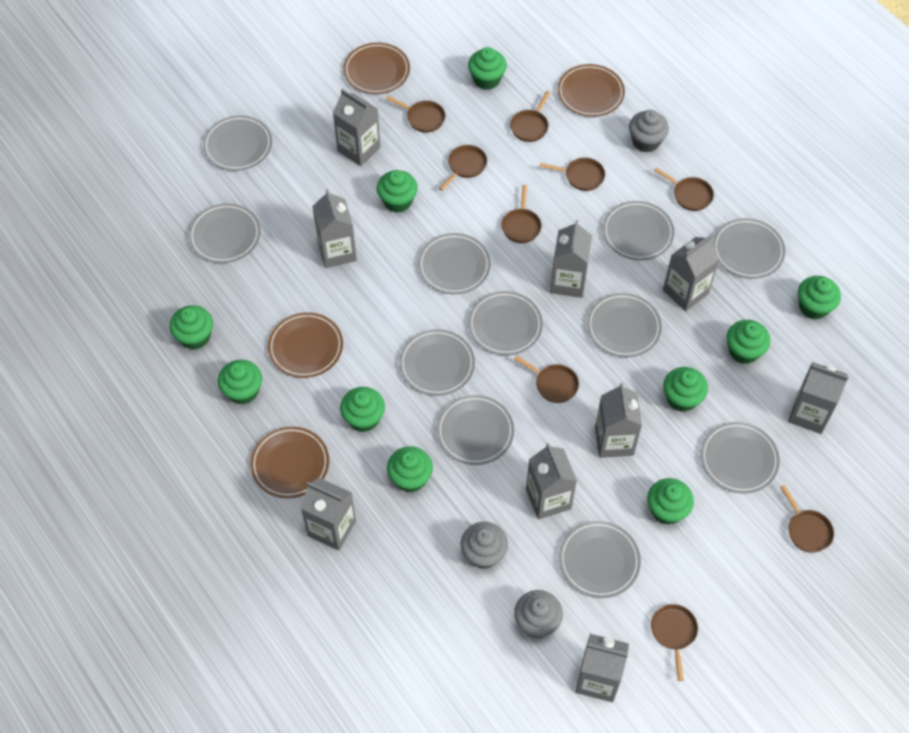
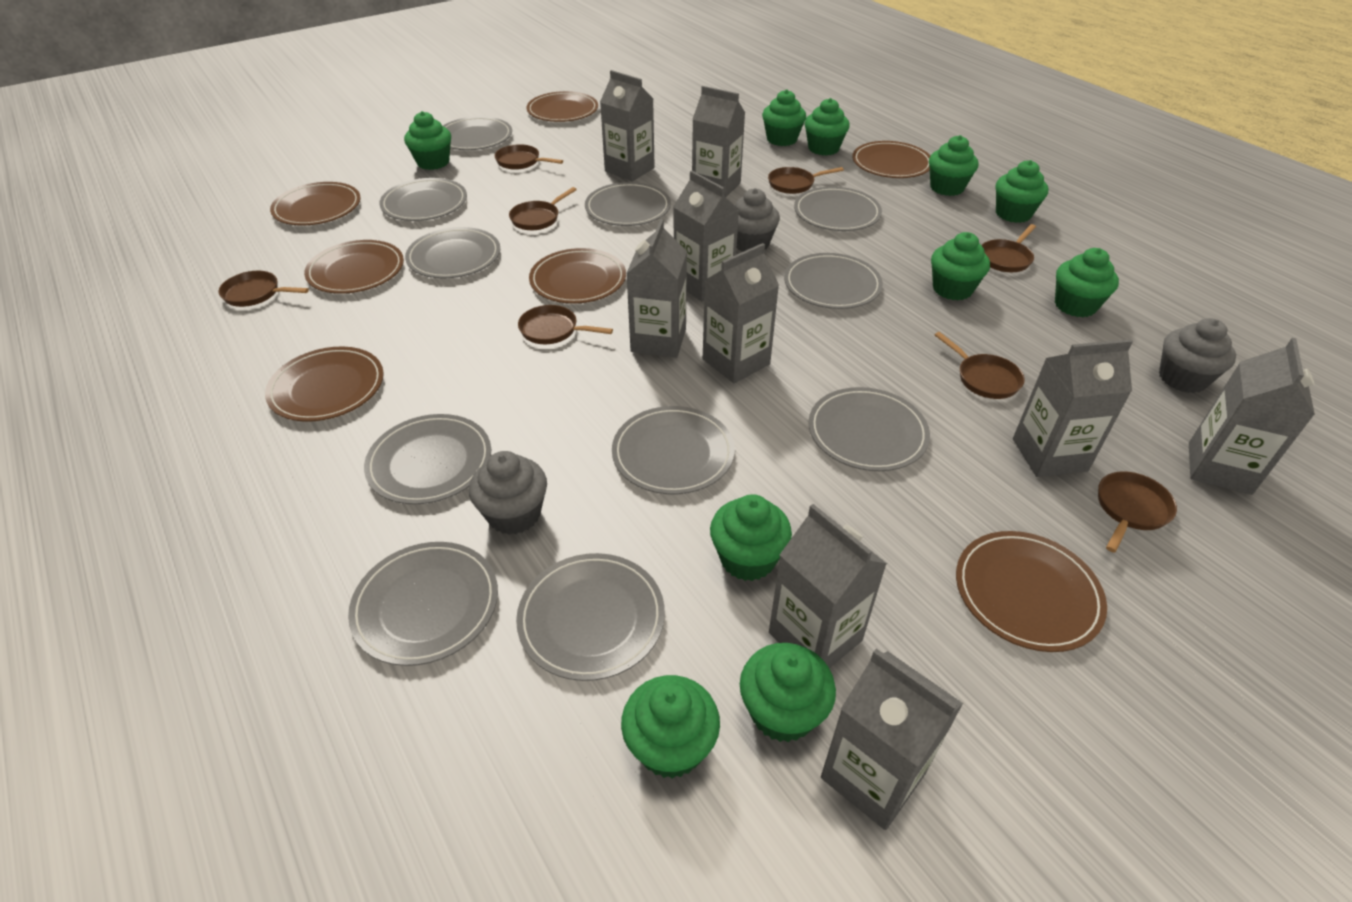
brown pan: 9 -> 8
brown plate: 4 -> 7

